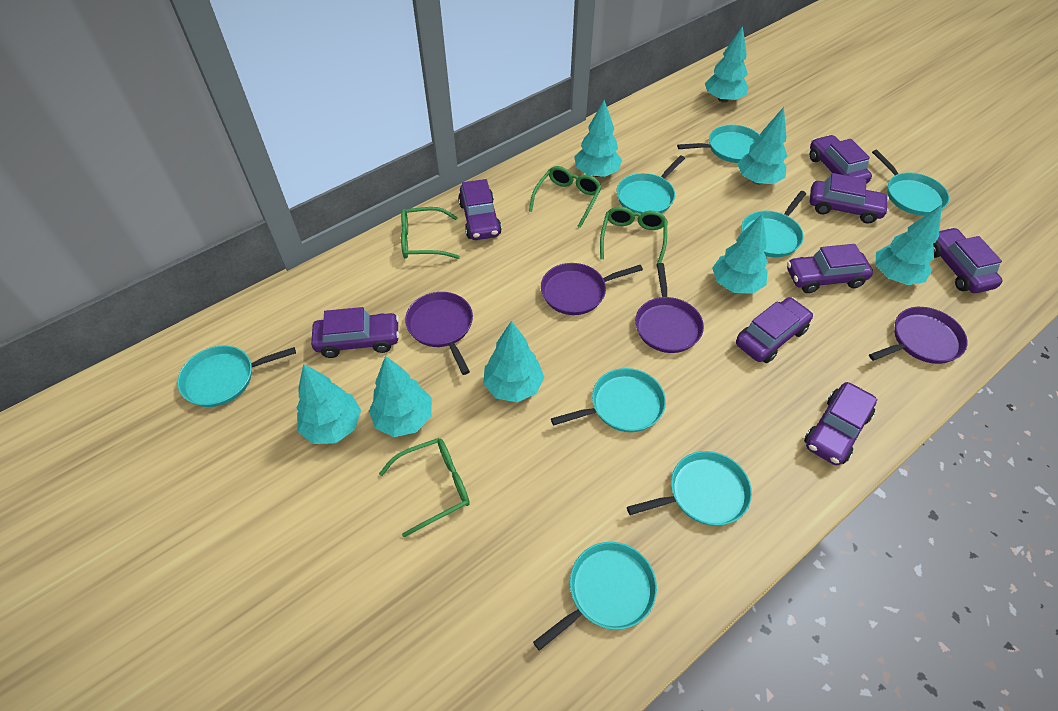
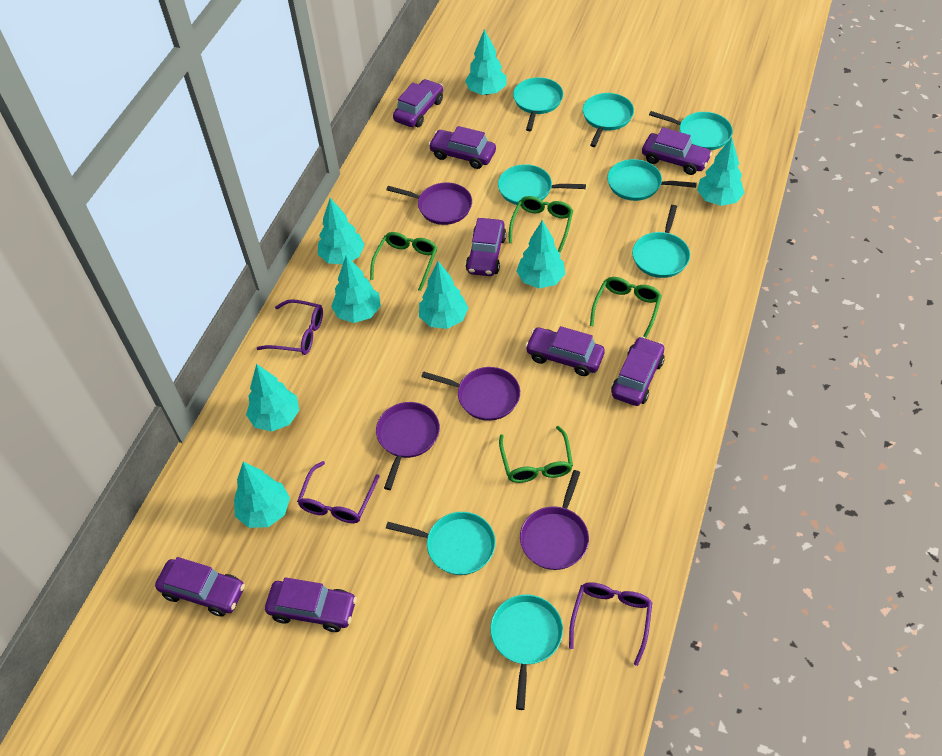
purple glasses: 0 -> 3

